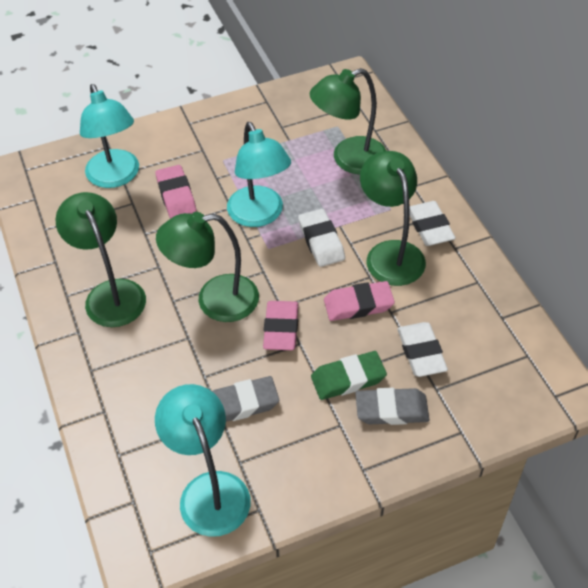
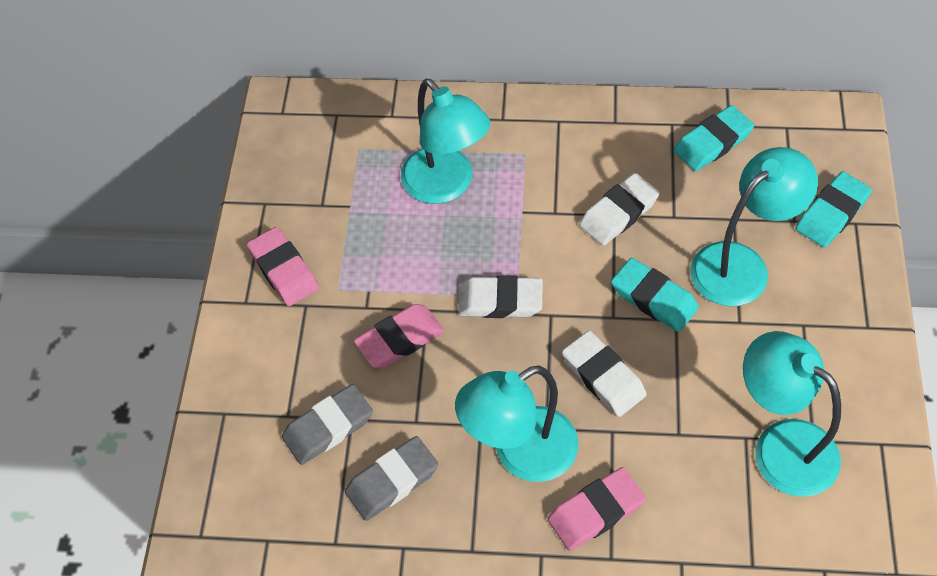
green eraser: 1 -> 0
green lamp: 4 -> 0
turquoise eraser: 0 -> 3
turquoise lamp: 3 -> 4

